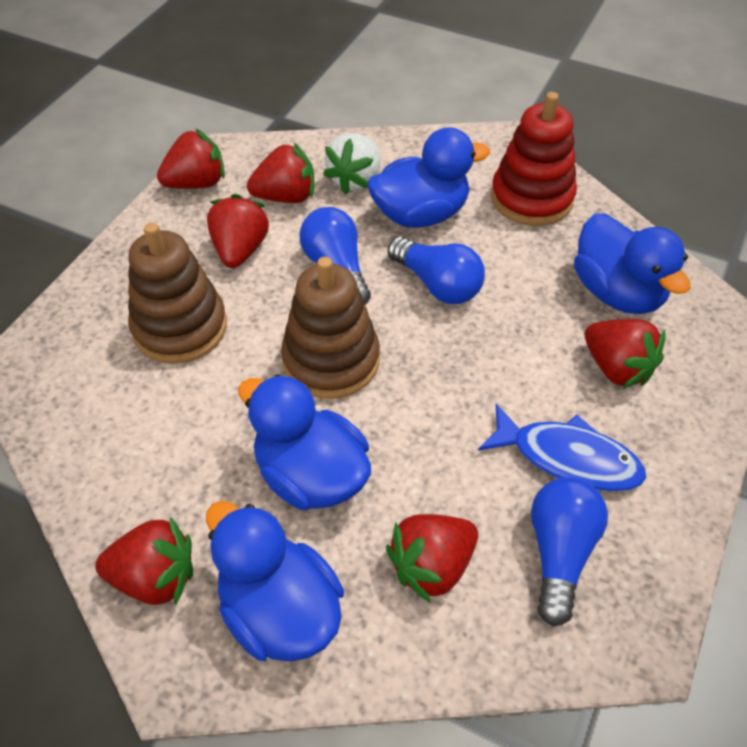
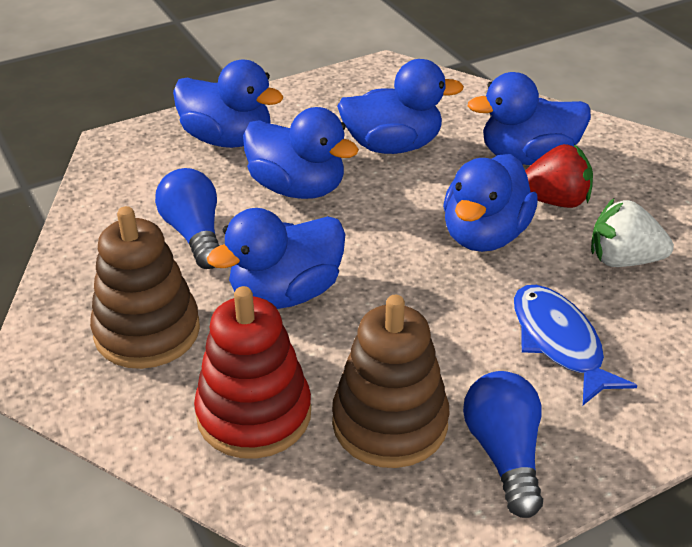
blue duck: 4 -> 6
blue light bulb: 3 -> 2
red strawberry: 6 -> 1

